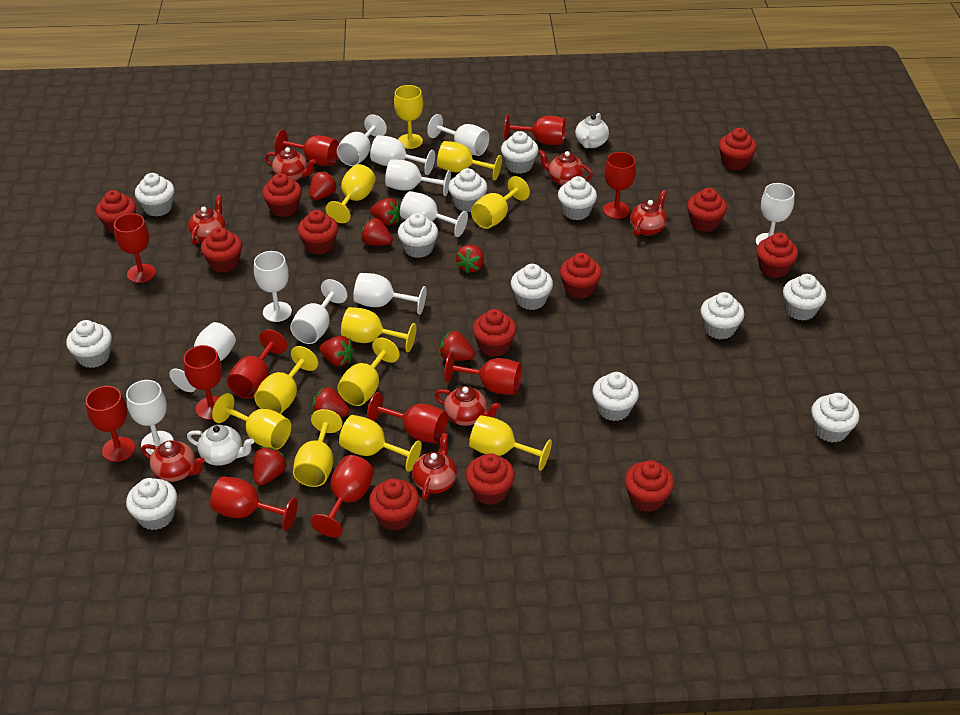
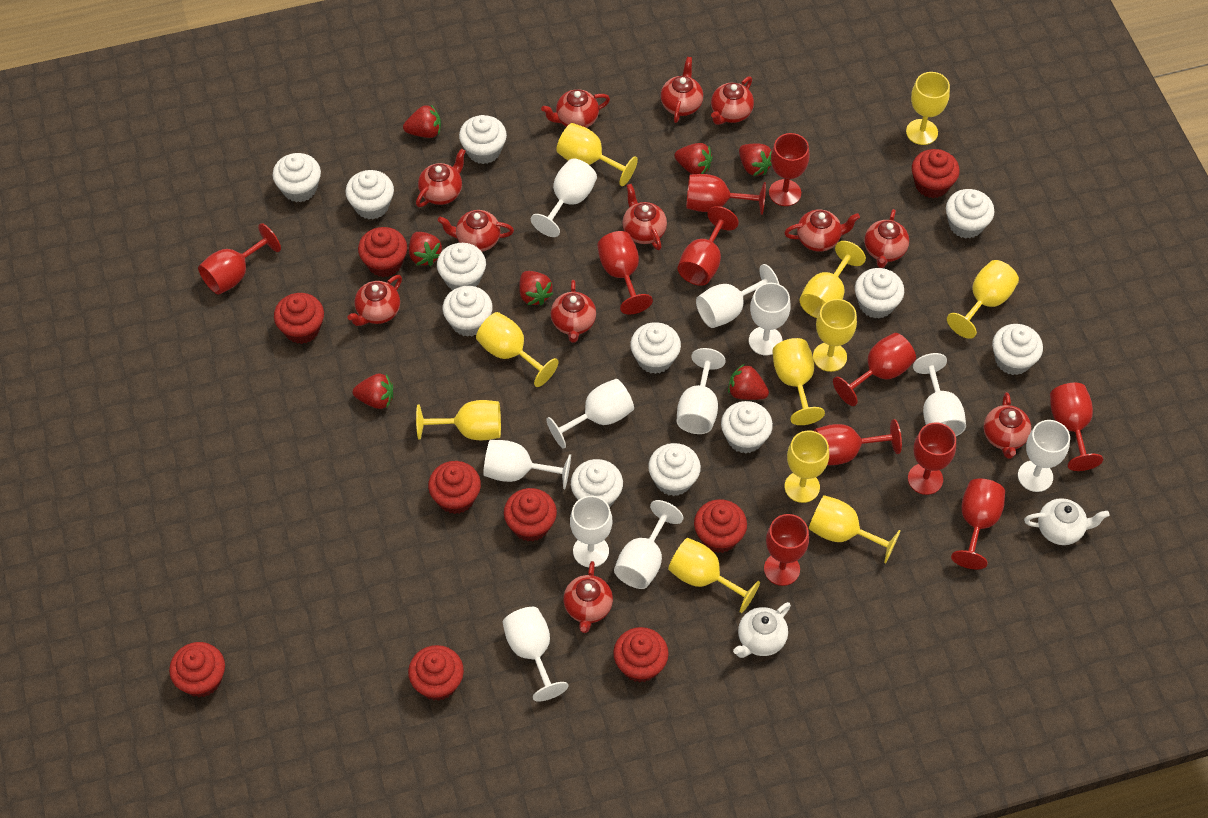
red cupcake: 12 -> 9
red strawberry: 8 -> 7
red teapot: 7 -> 12

